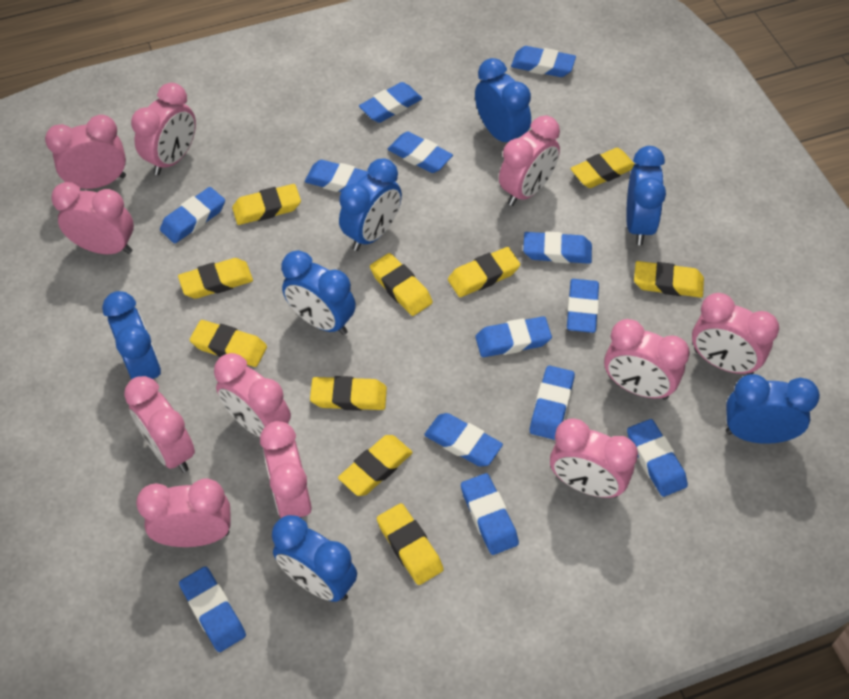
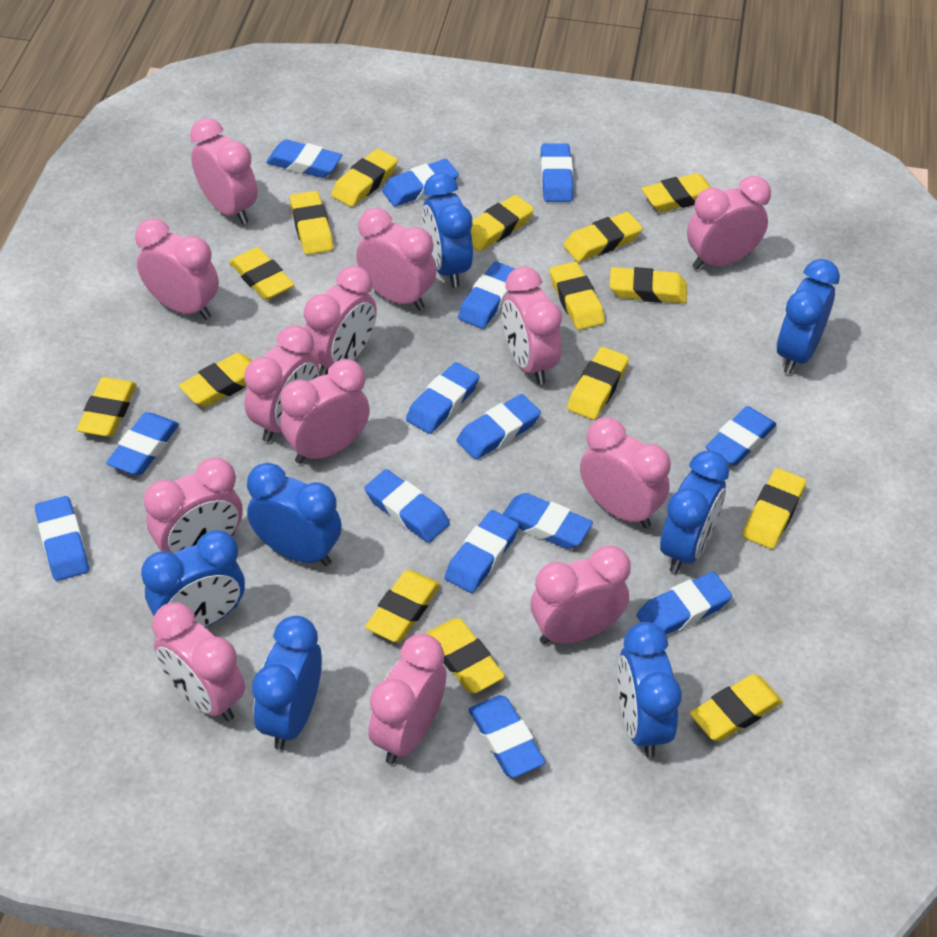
blue eraser: 13 -> 14
pink clock: 11 -> 13
yellow eraser: 10 -> 15

